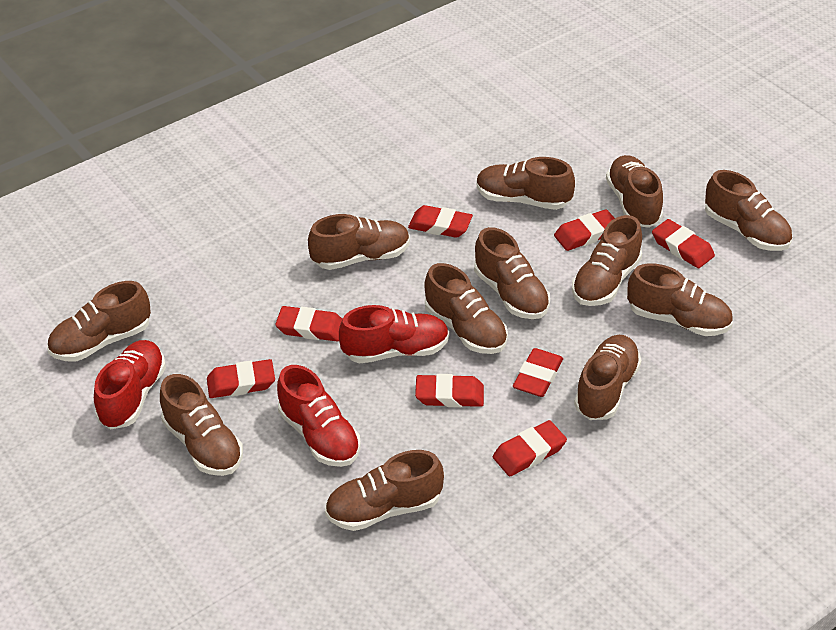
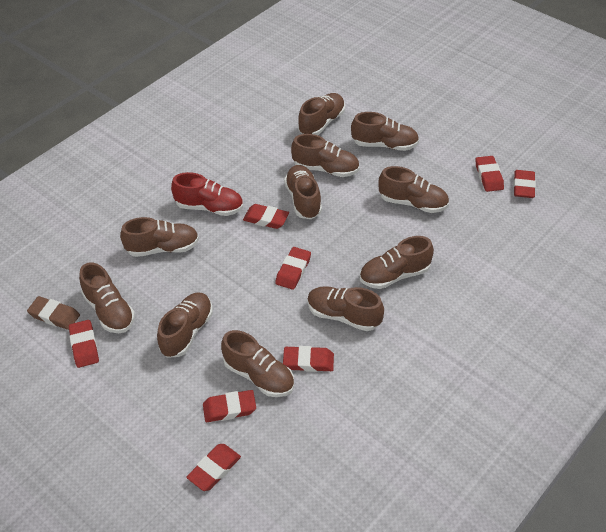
brown eraser: 0 -> 1
brown shoe: 12 -> 11
red shoe: 3 -> 1

